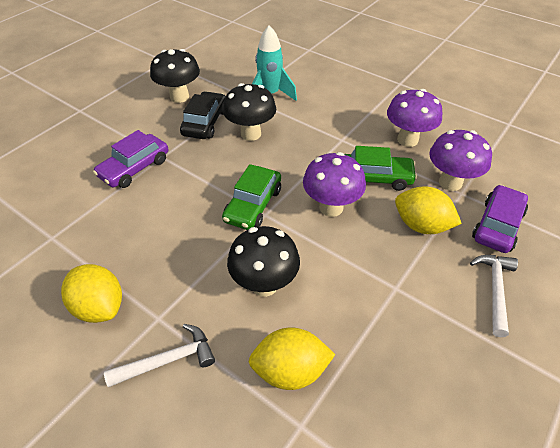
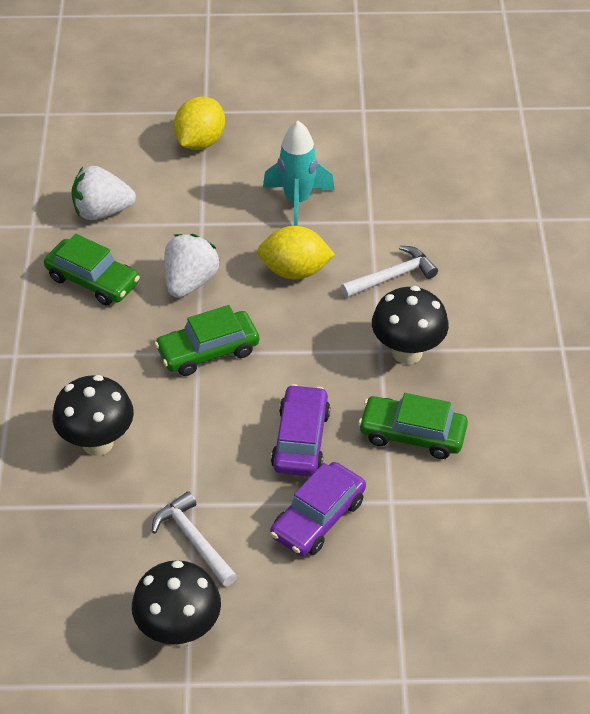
black car: 1 -> 0
green car: 2 -> 3
purple mushroom: 3 -> 0
white strawberry: 0 -> 2
yellow lemon: 3 -> 2

